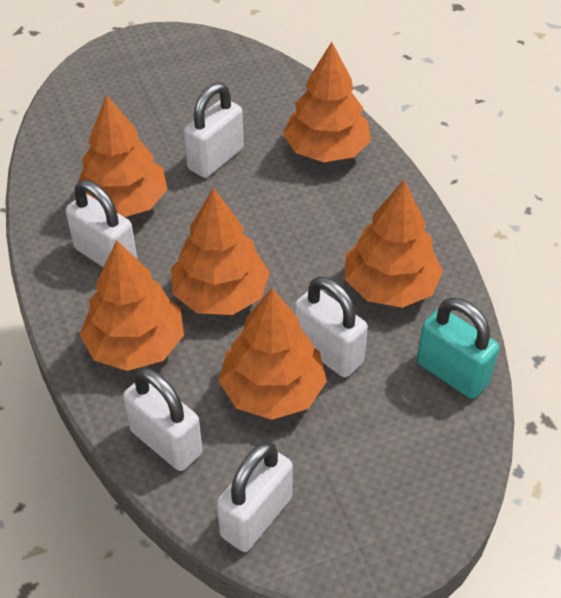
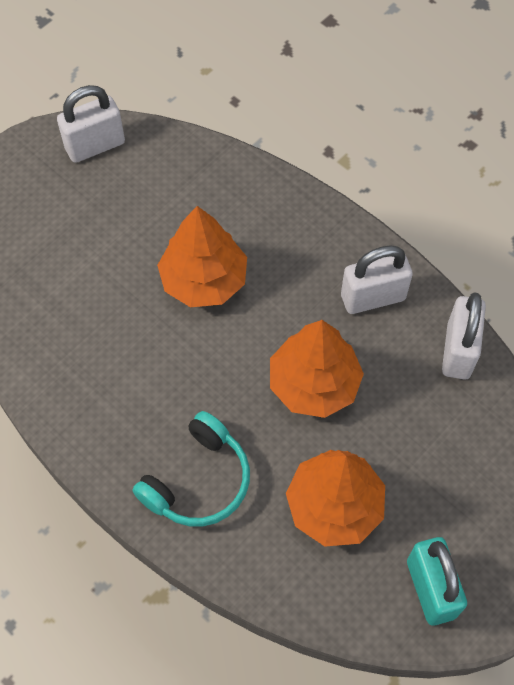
orange tree: 6 -> 3
turquoise headphones: 0 -> 1
white padlock: 5 -> 3

